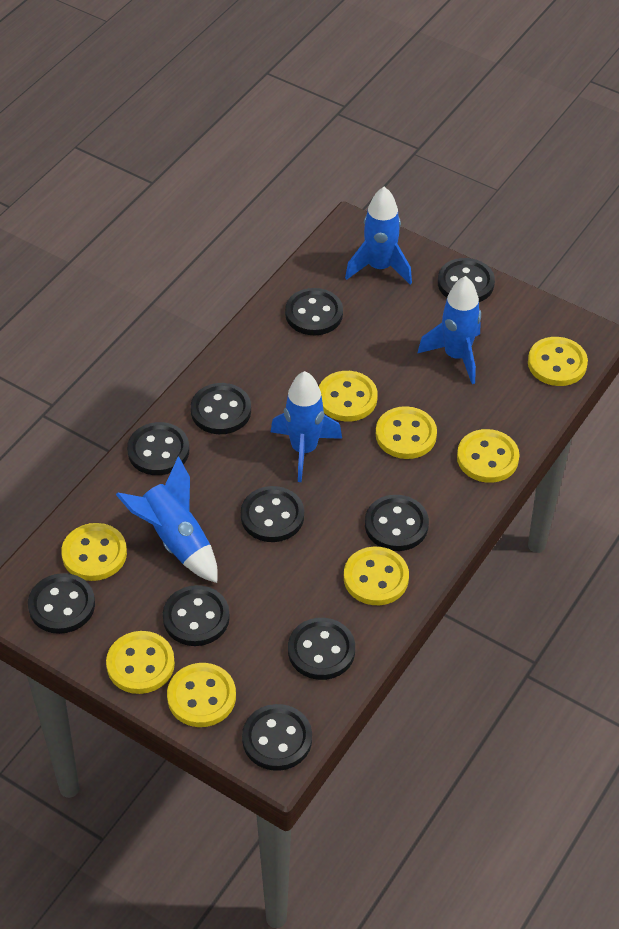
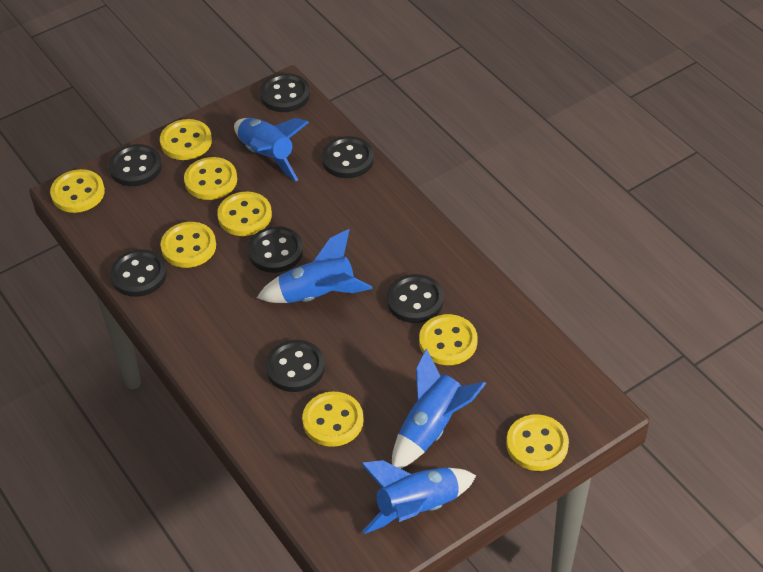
black button: 10 -> 7

